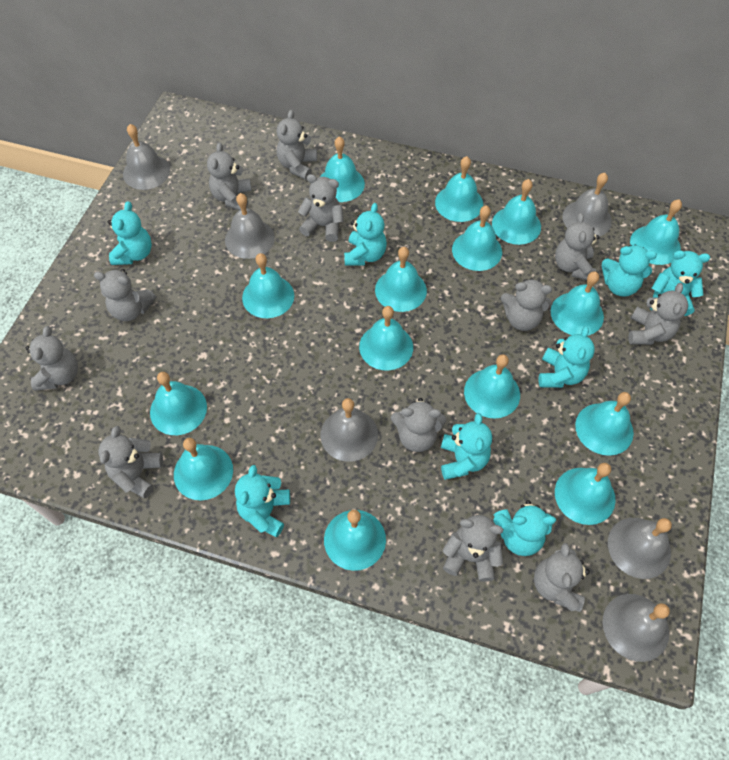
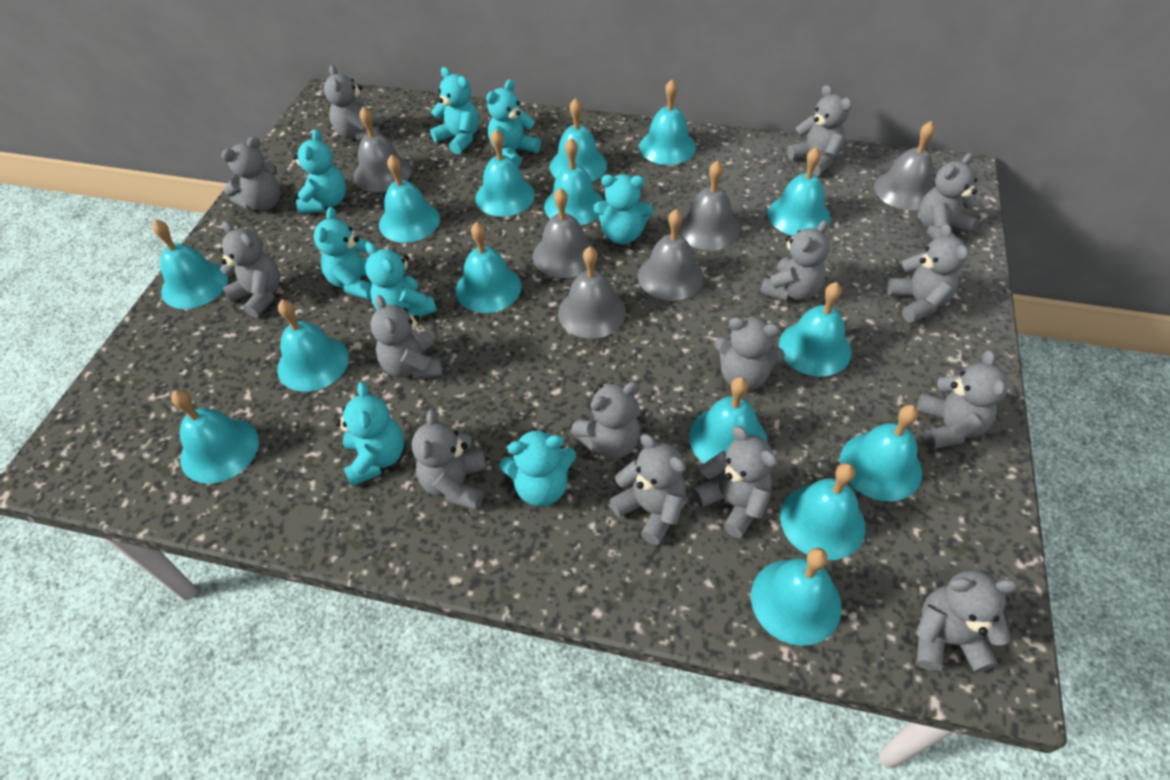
grey teddy bear: 12 -> 15

